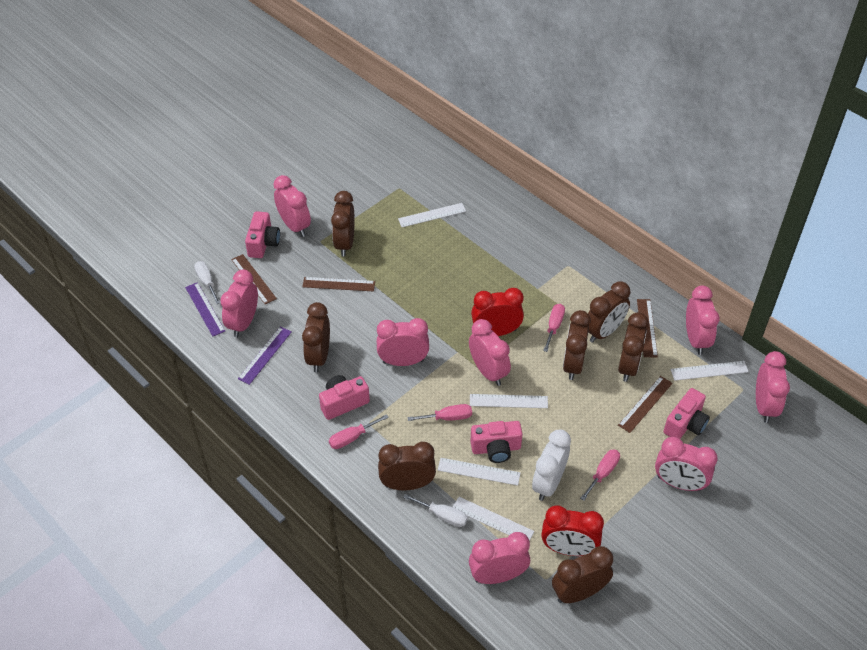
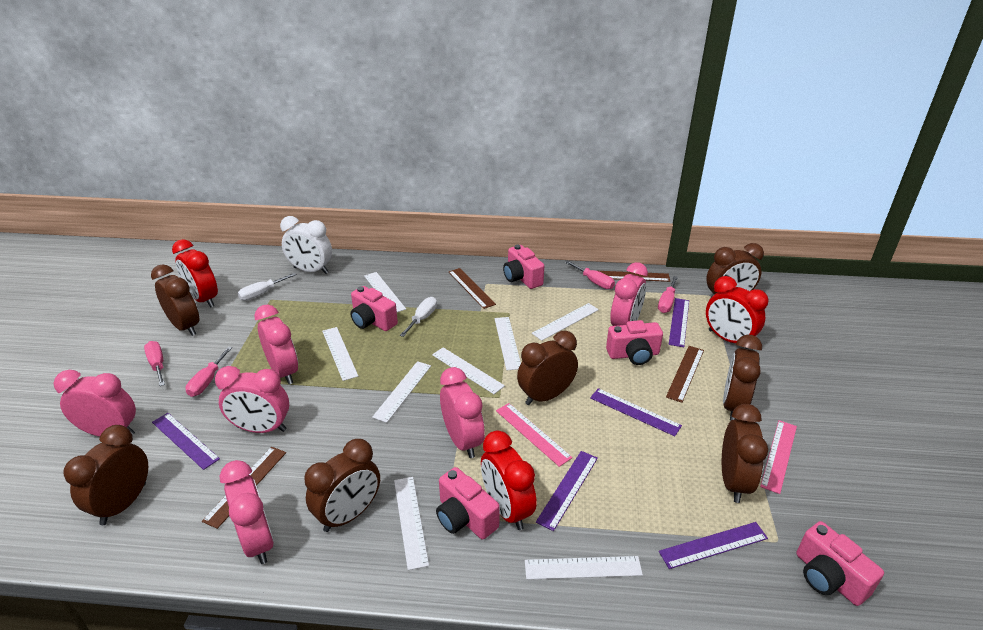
pink camera: 4 -> 5
pink clock: 8 -> 6
pink ruler: 0 -> 2
purple ruler: 2 -> 5
red clock: 2 -> 3
white ruler: 5 -> 8

